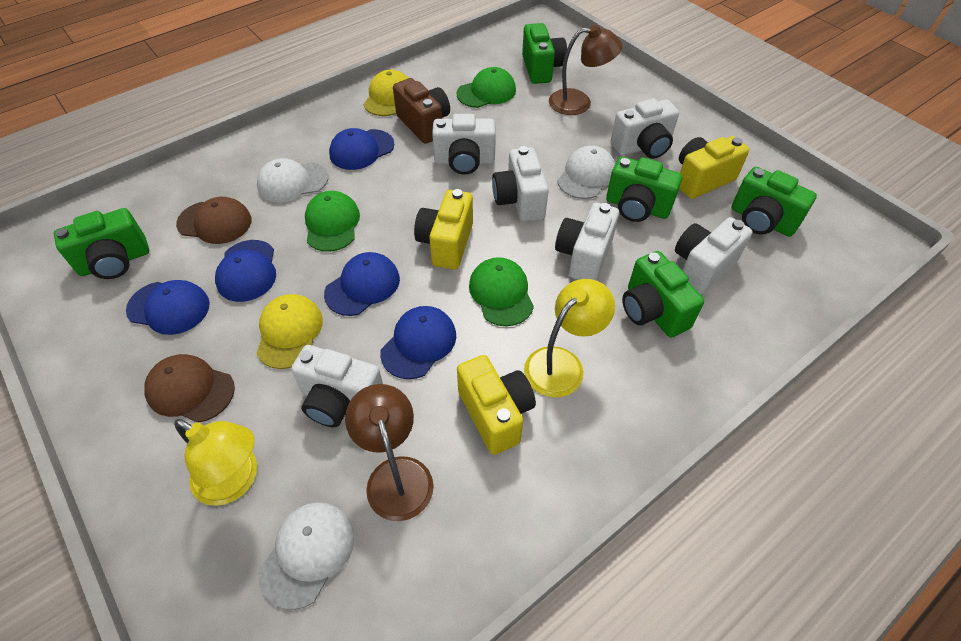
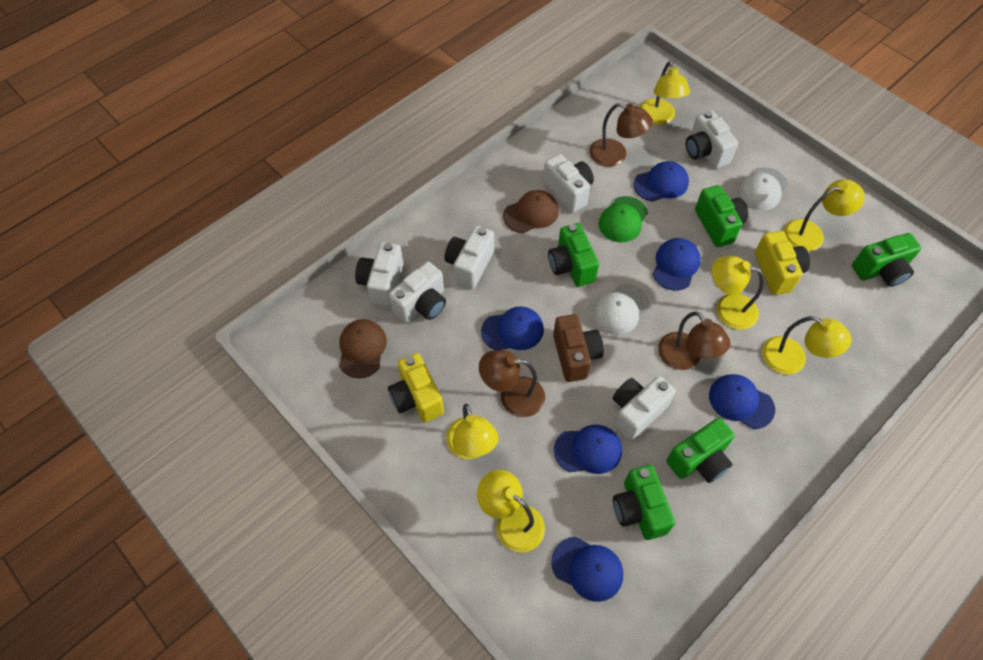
blue cap: 5 -> 6
brown lamp: 2 -> 3
green cap: 3 -> 1
white cap: 3 -> 2
yellow camera: 3 -> 2
yellow cap: 2 -> 0
yellow lamp: 2 -> 6

